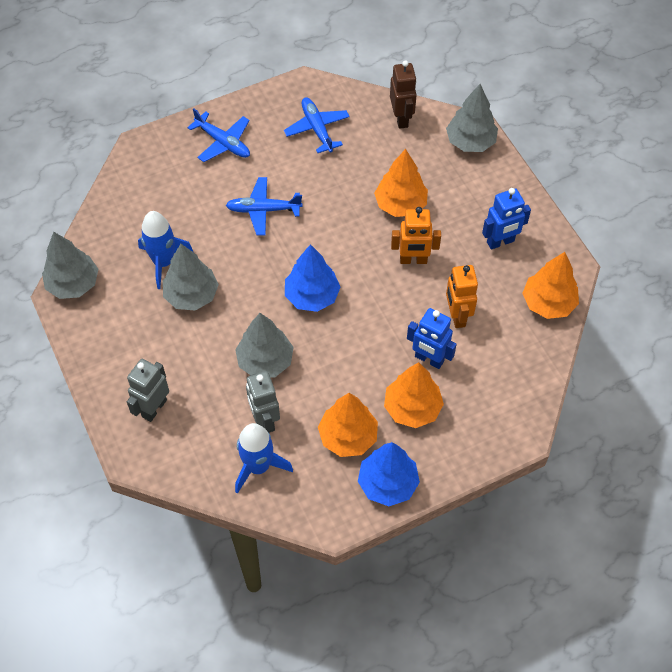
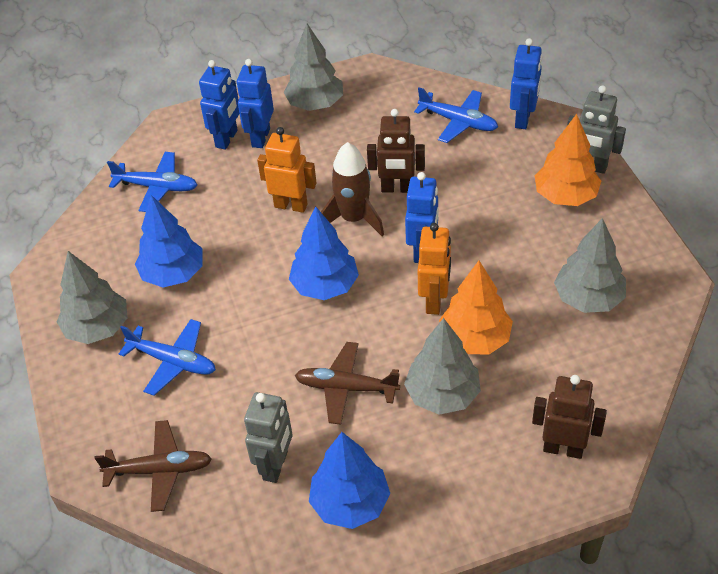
blue robot: 2 -> 4
blue rocket: 2 -> 0
blue tree: 2 -> 3
brown plane: 0 -> 2
brown robot: 1 -> 2
brown rocket: 0 -> 1
orange tree: 4 -> 2

